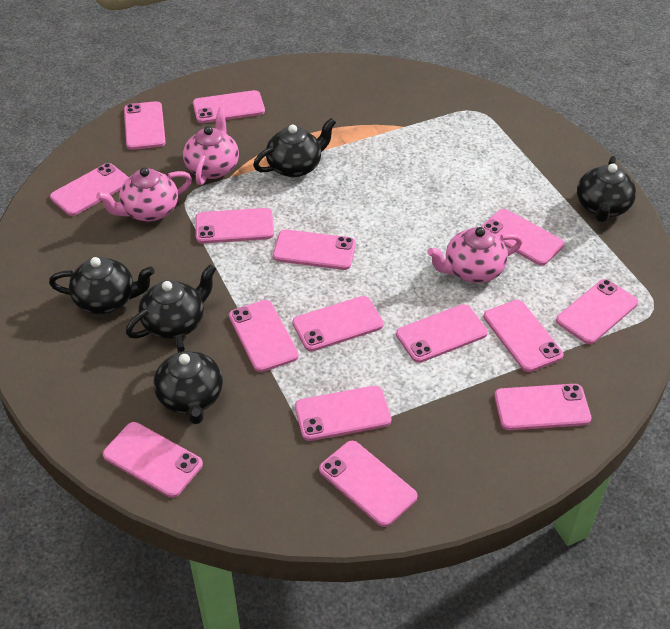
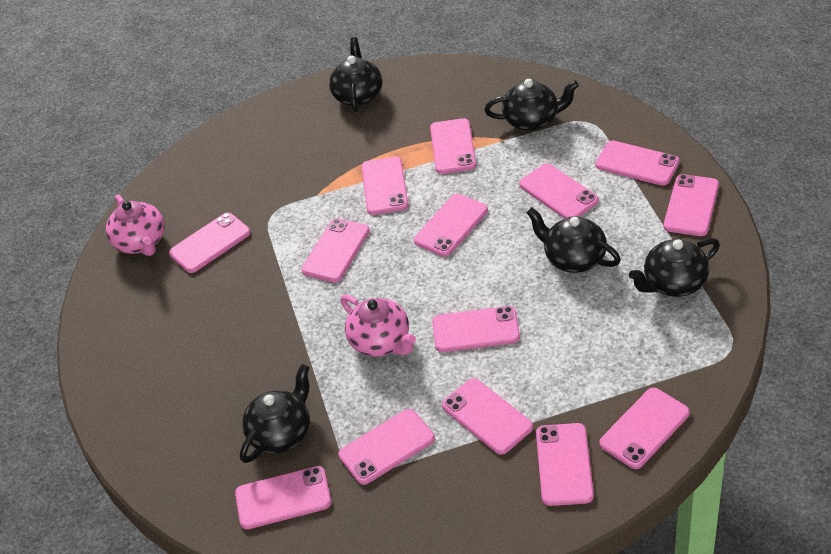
pink phone: 15 -> 14
pink teapot: 3 -> 2

